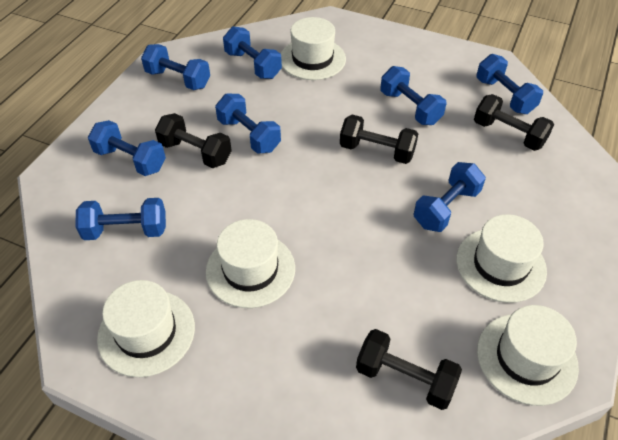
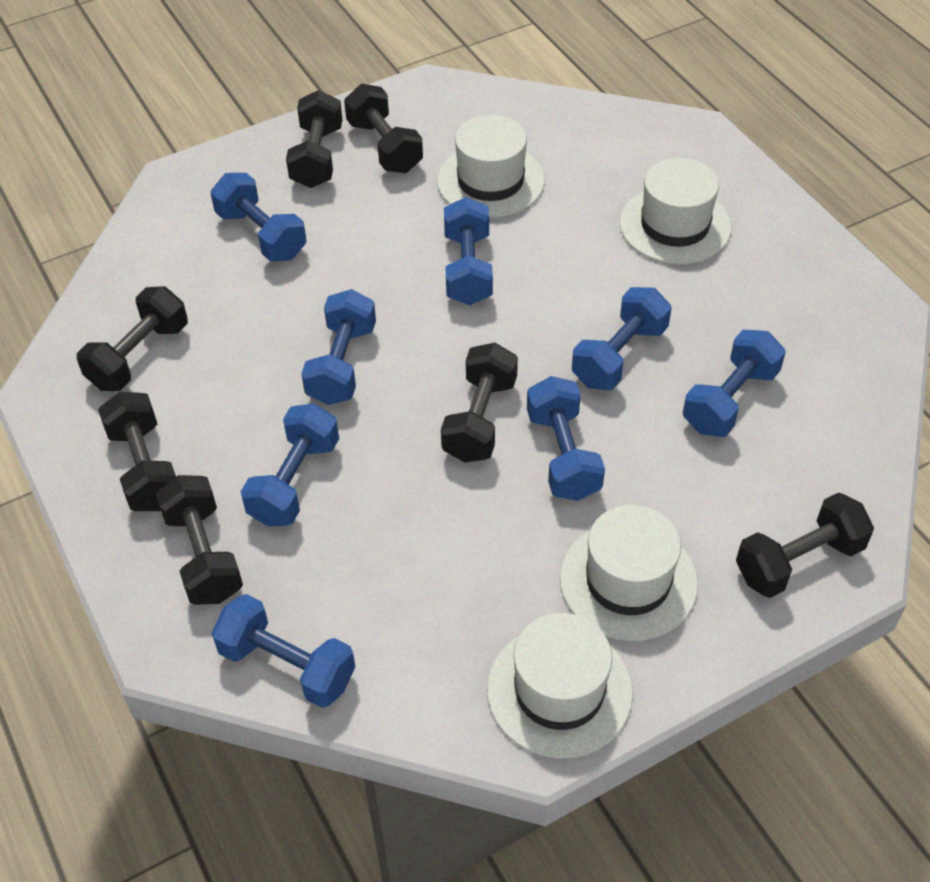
black dumbbell: 4 -> 7
white hat: 5 -> 4

